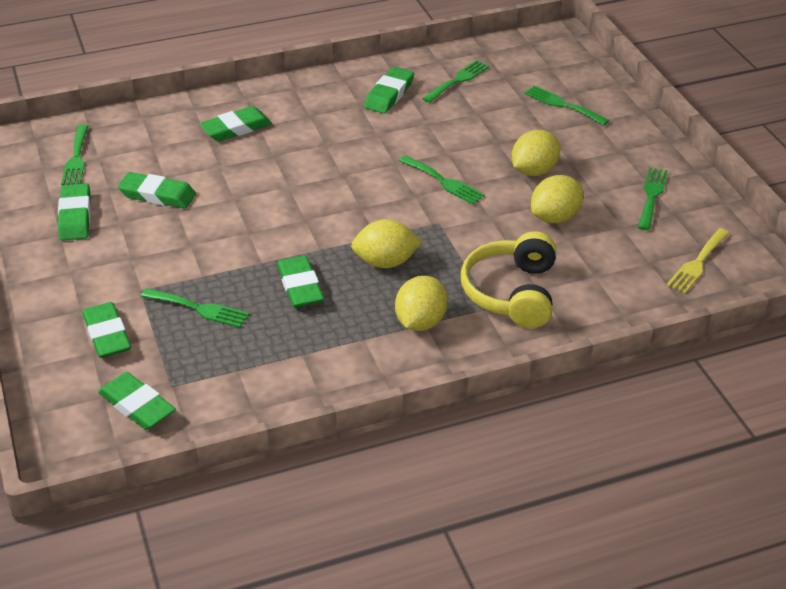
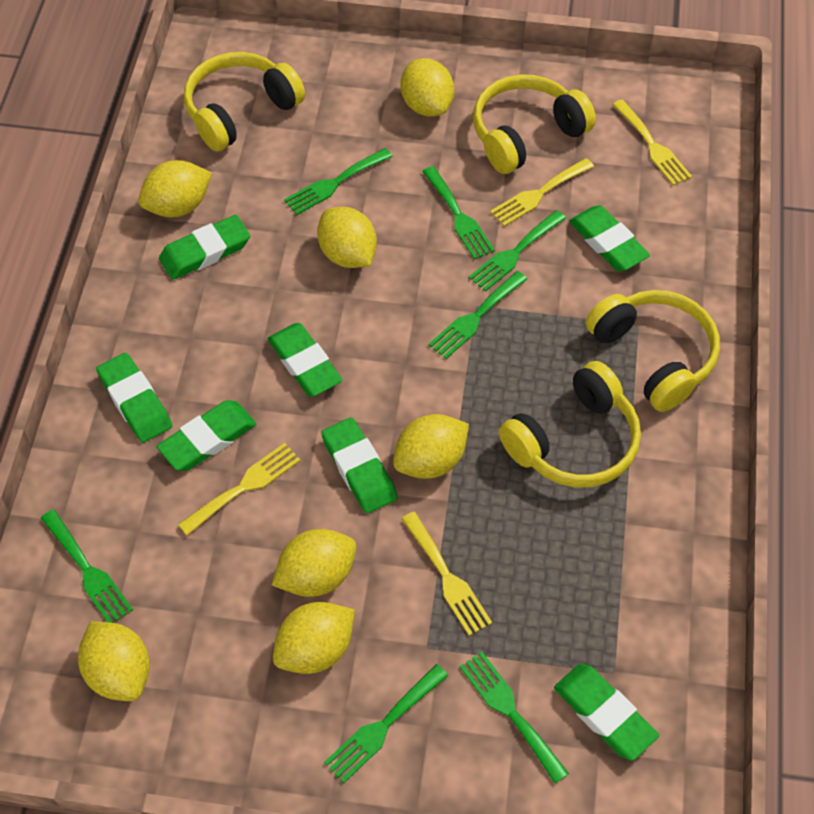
green fork: 6 -> 7
yellow fork: 1 -> 4
yellow headphones: 1 -> 4
yellow lemon: 4 -> 7

